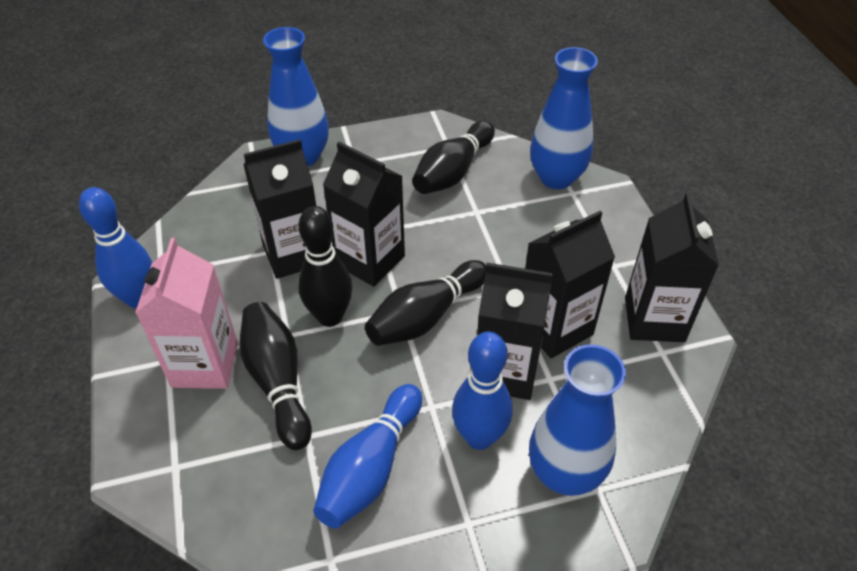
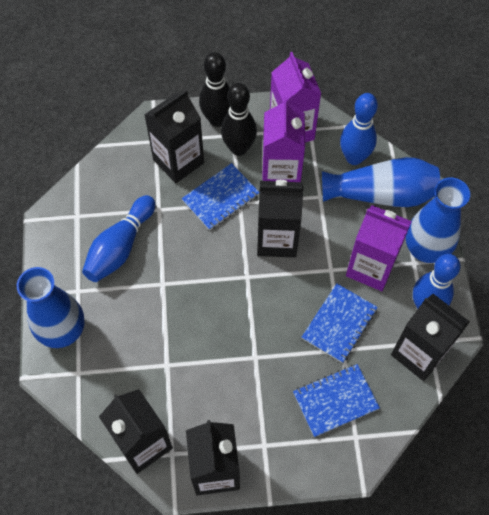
black bowling pin: 4 -> 2
blue notebook: 0 -> 3
pink carton: 1 -> 0
purple carton: 0 -> 3

